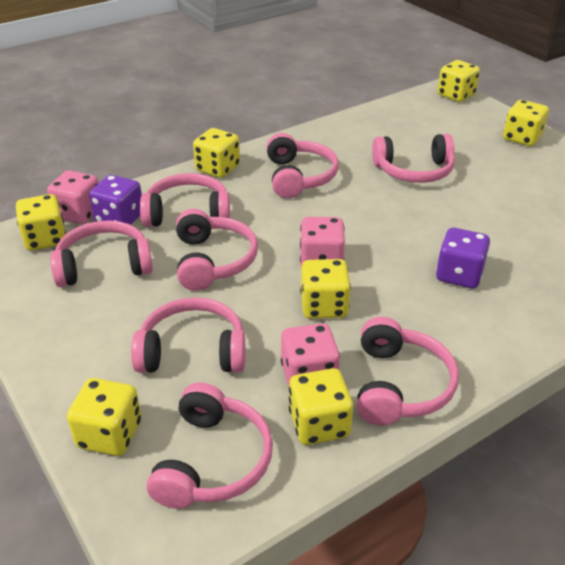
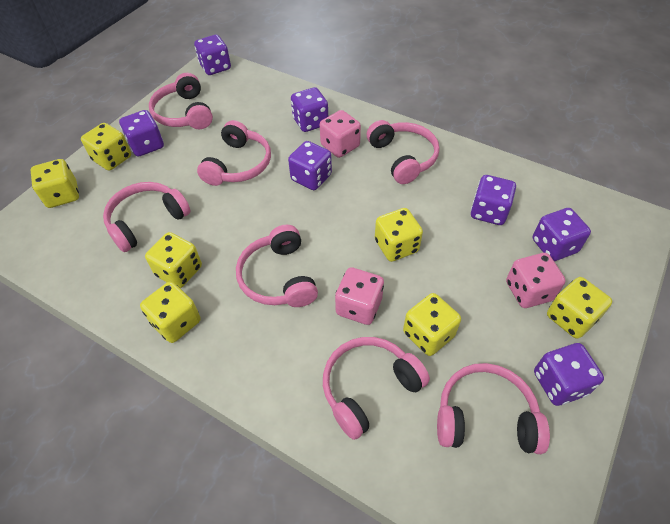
pink headphones: 8 -> 7
purple dice: 2 -> 7

